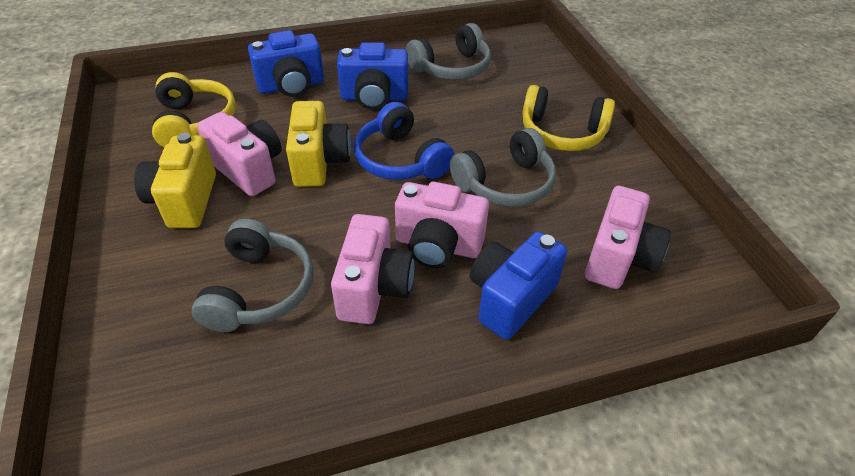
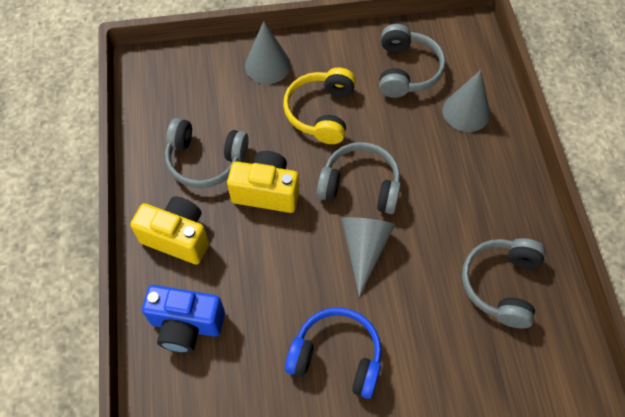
blue camera: 3 -> 1
grey cone: 0 -> 3
grey headphones: 3 -> 4
pink camera: 4 -> 0
yellow headphones: 2 -> 1

